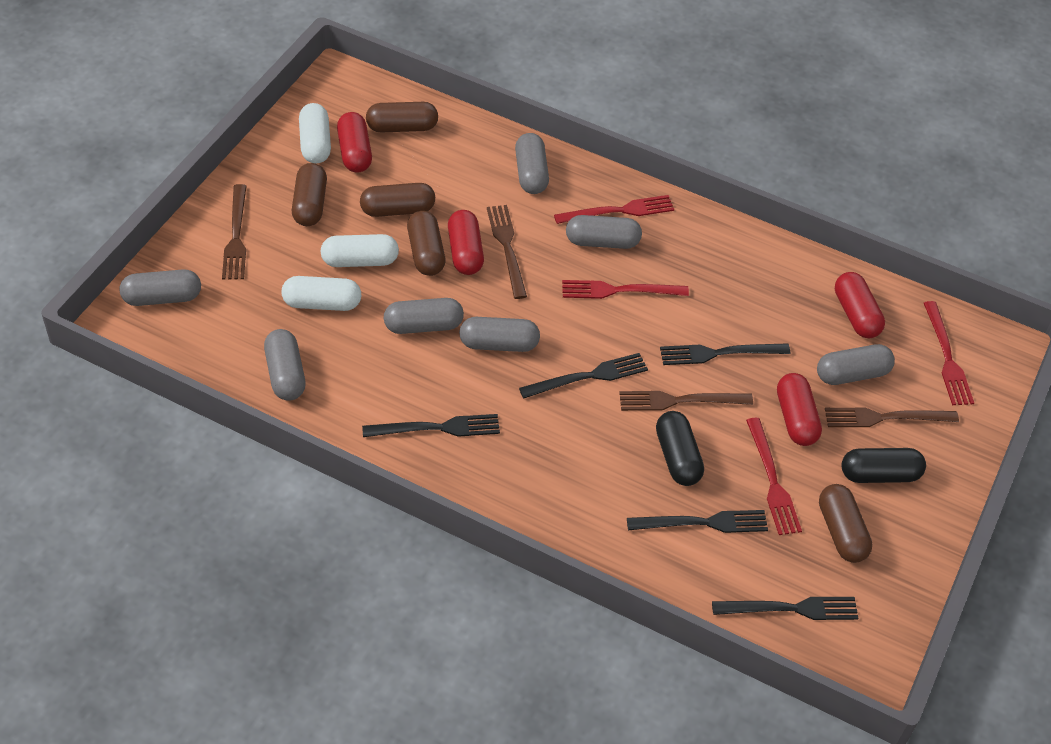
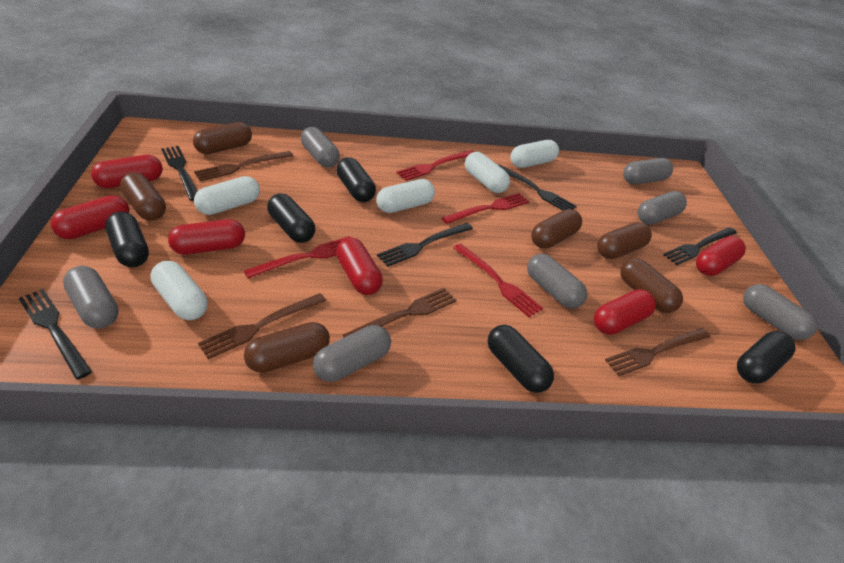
black capsule: 2 -> 5
brown capsule: 5 -> 6
red capsule: 4 -> 6
white capsule: 3 -> 5

